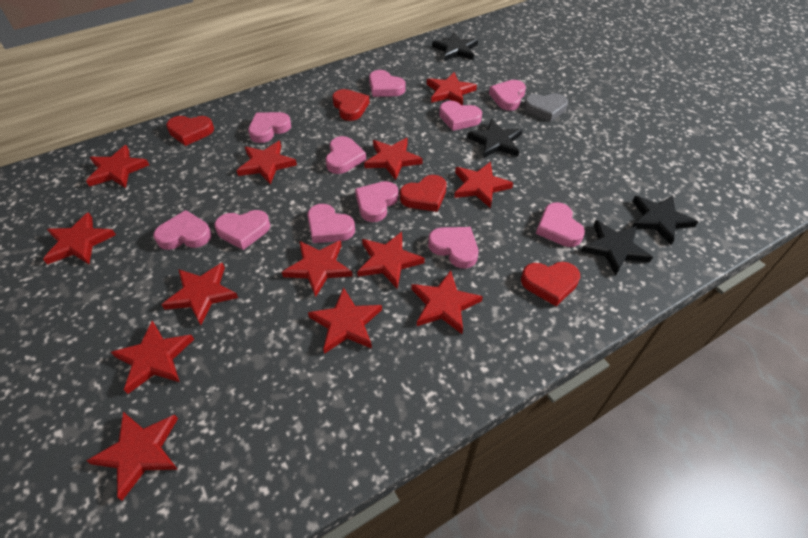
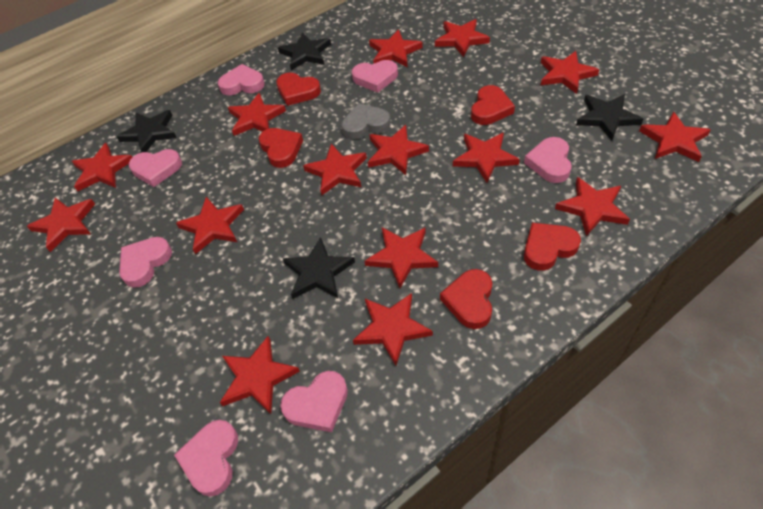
pink heart: 11 -> 7
red heart: 4 -> 5
red star: 13 -> 15

